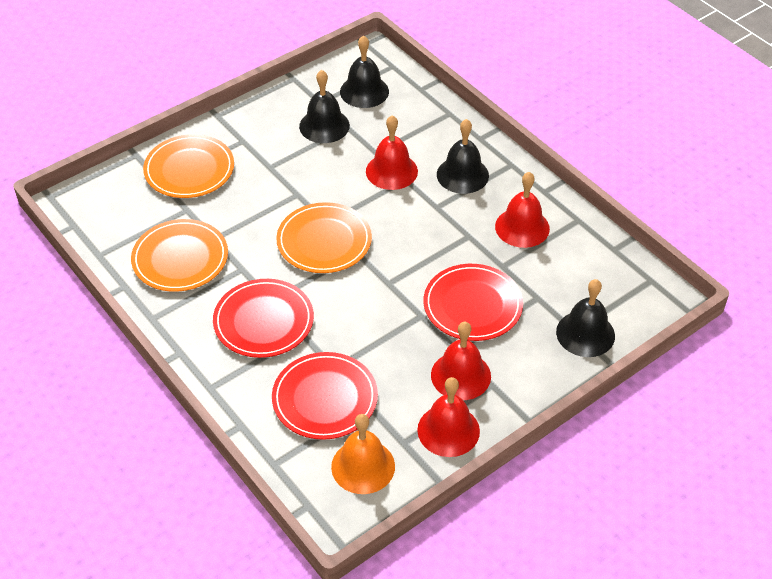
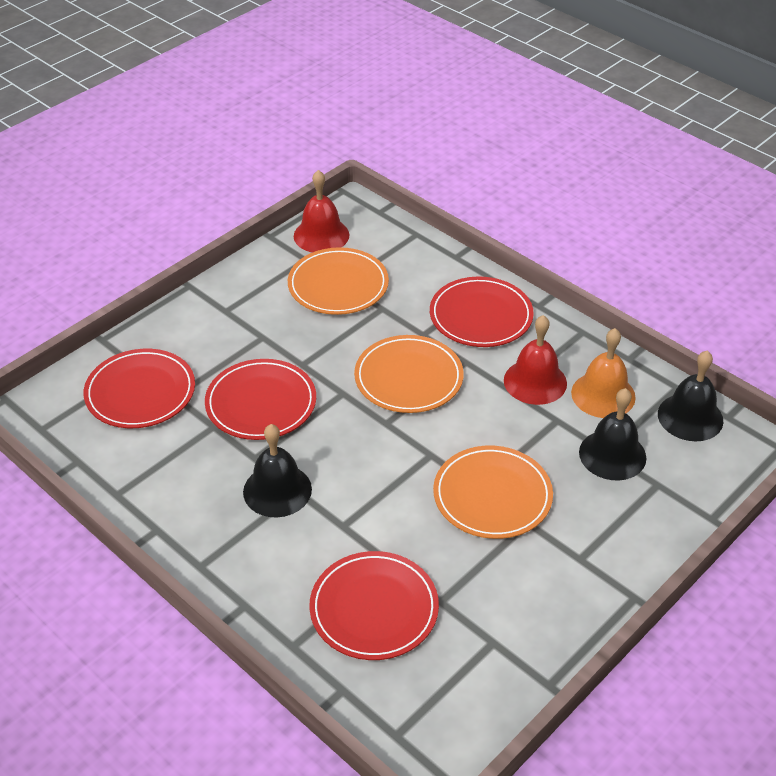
black bell: 4 -> 3
red bell: 4 -> 2
red plate: 3 -> 4

